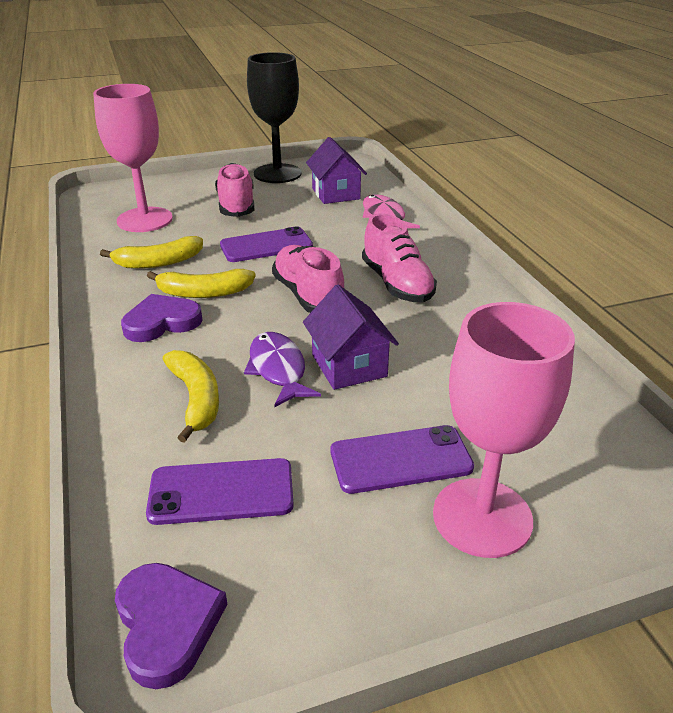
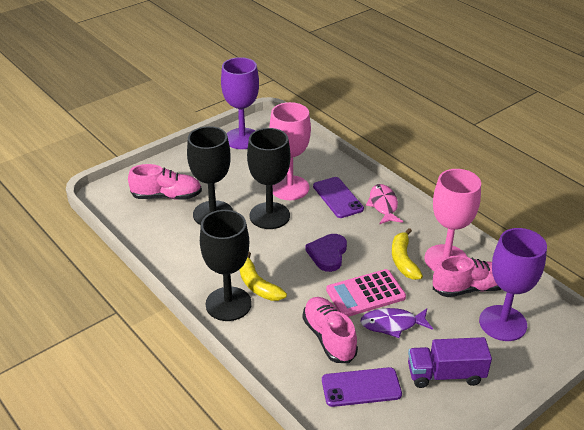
black goblet: 1 -> 3
pink calculator: 0 -> 1
purple goblet: 0 -> 2
purple heart: 2 -> 1
purple house: 2 -> 0
purple phone: 3 -> 2
purple truck: 0 -> 1
yellow banana: 3 -> 2

